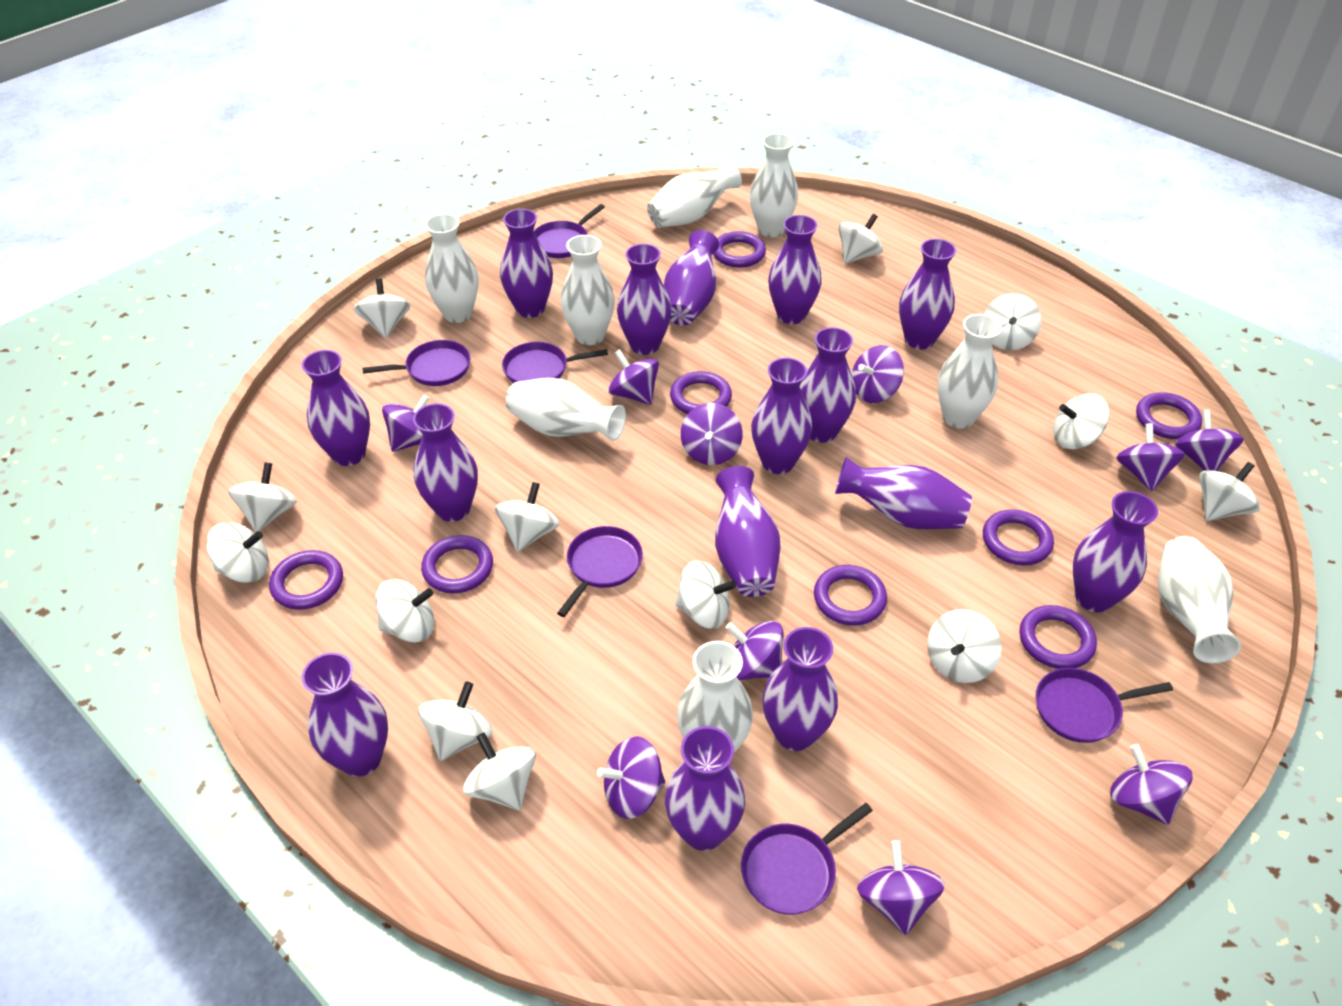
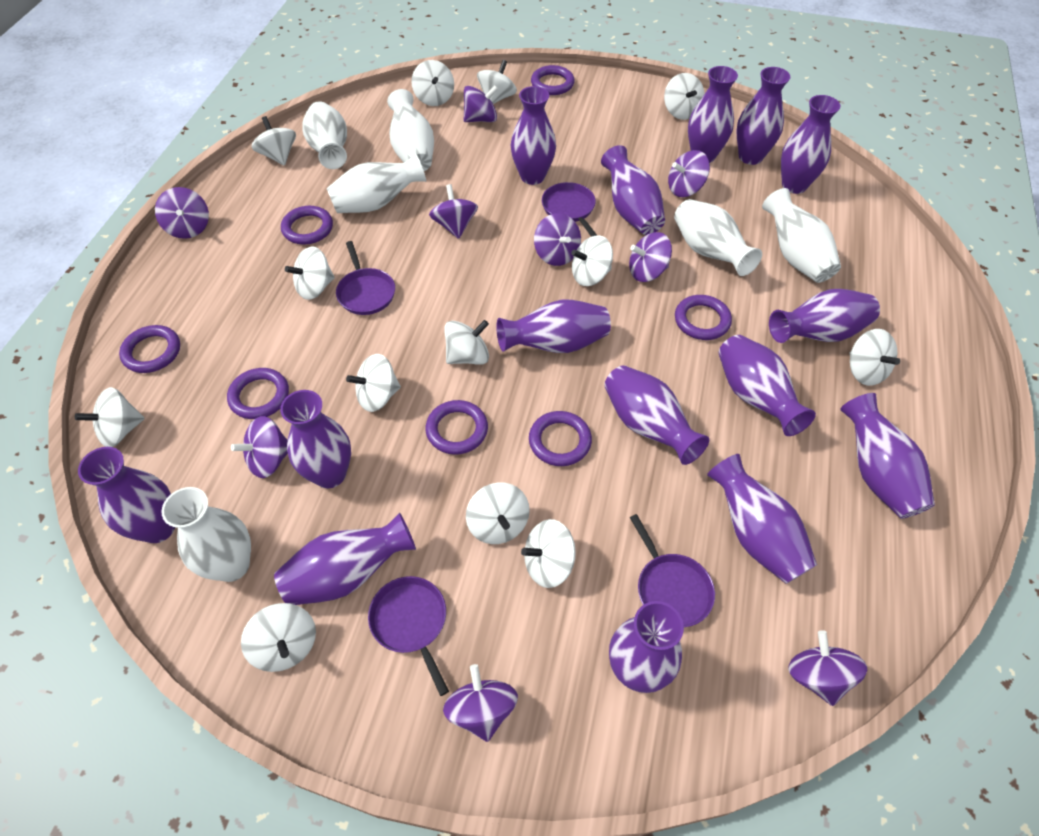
purple pan: 6 -> 4
purple ring: 8 -> 7
purple spinning top: 10 -> 9
white vase: 8 -> 6

